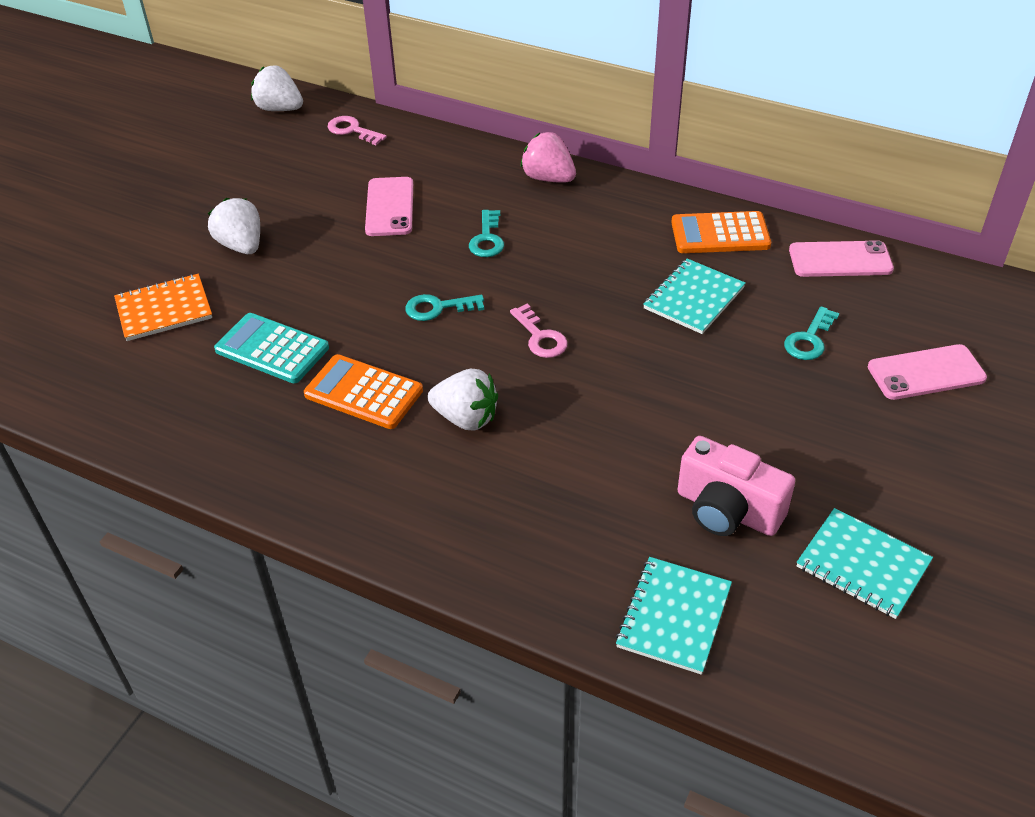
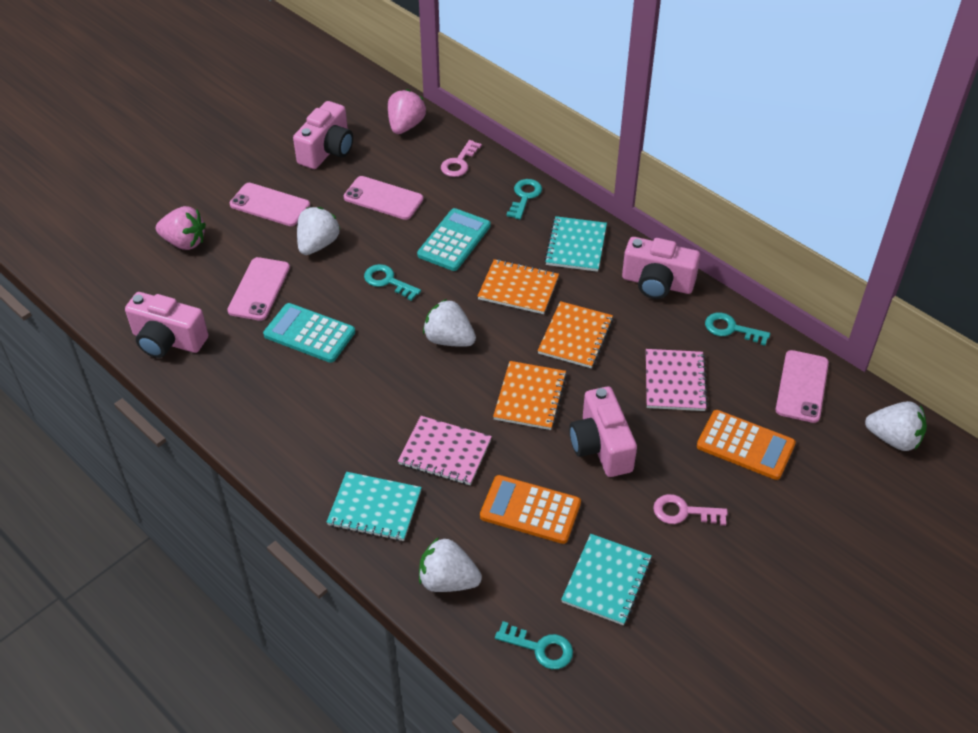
orange notebook: 1 -> 3
pink camera: 1 -> 4
pink notebook: 0 -> 2
pink phone: 3 -> 4
pink strawberry: 1 -> 2
turquoise calculator: 1 -> 2
turquoise key: 3 -> 4
white strawberry: 3 -> 4

